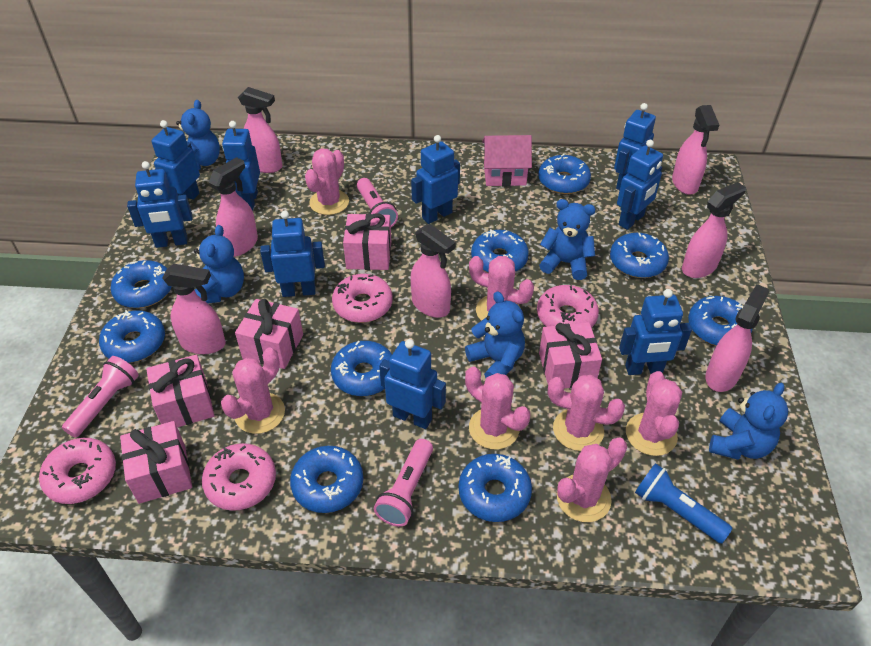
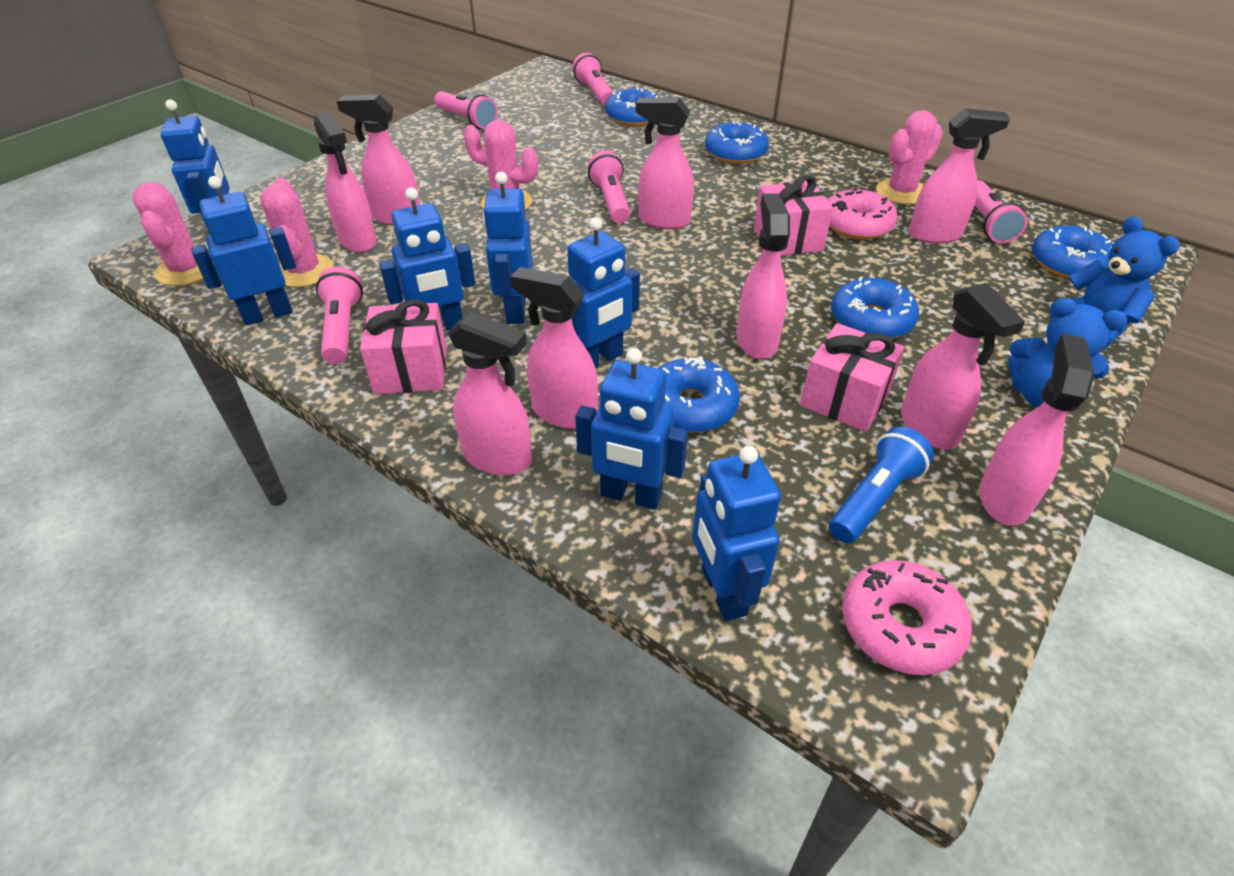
blue donut: 9 -> 5
blue robot: 9 -> 7
blue teddy bear: 5 -> 2
pink cactus: 7 -> 4
pink donut: 4 -> 2
pink flashlight: 3 -> 5
pink gift: 5 -> 3
pink house: 1 -> 0
pink spray bottle: 7 -> 9

